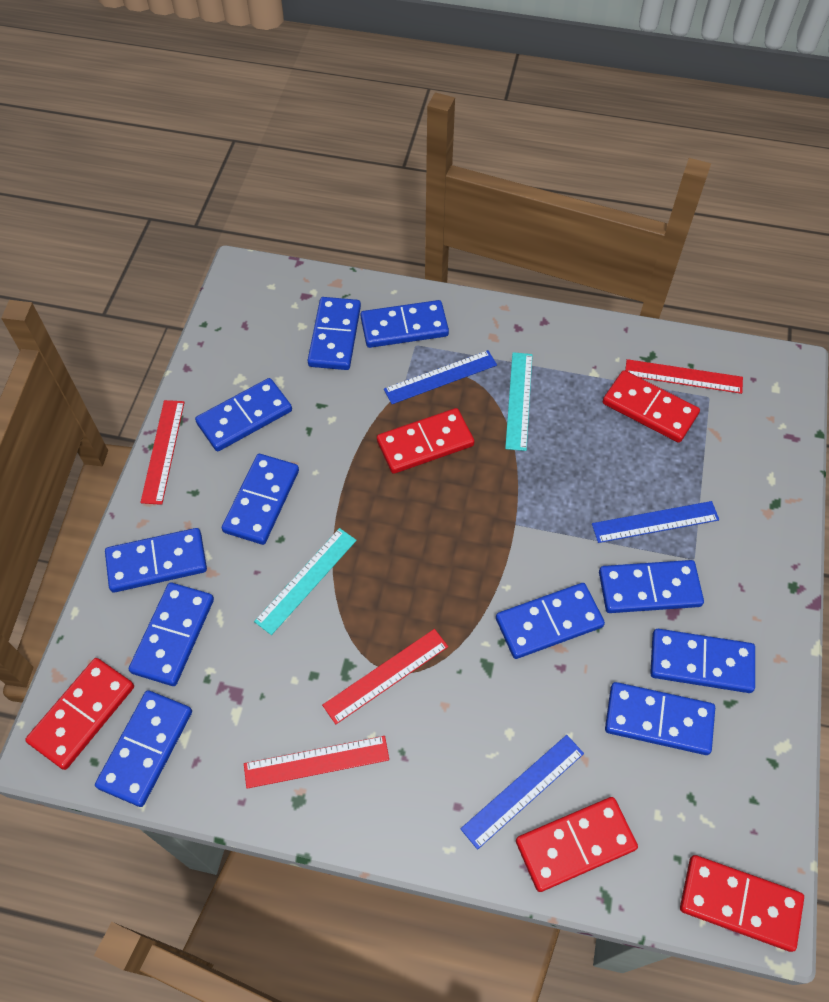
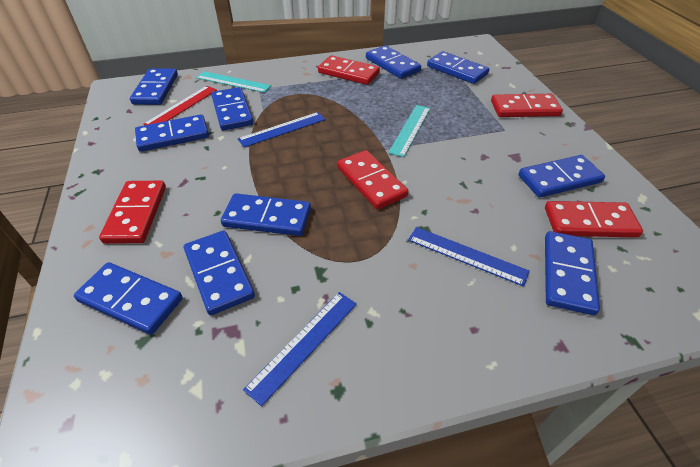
blue domino: 11 -> 10
red ruler: 4 -> 1

